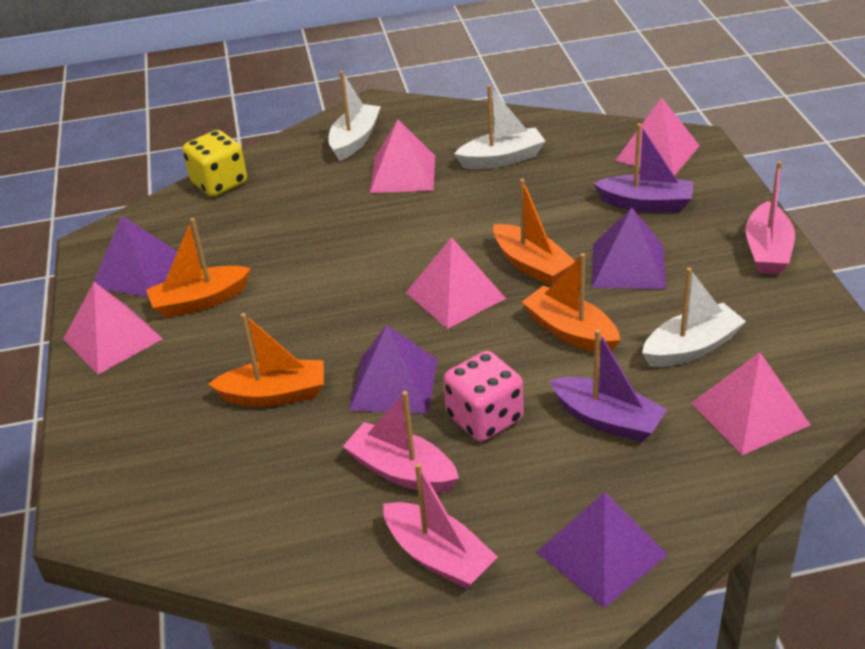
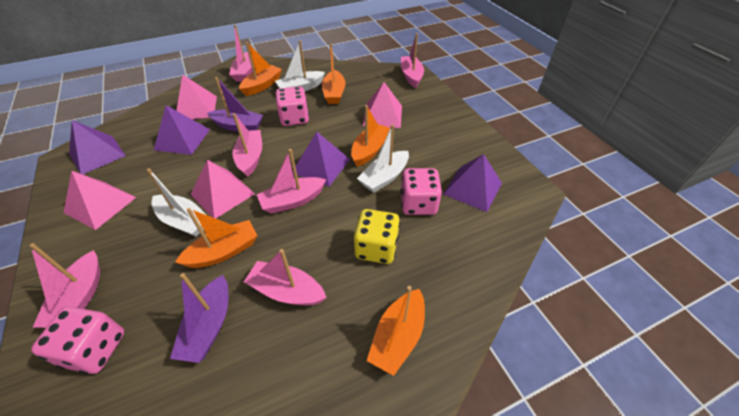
orange boat: 4 -> 5
pink boat: 3 -> 6
pink dice: 1 -> 3
pink pyramid: 5 -> 4

